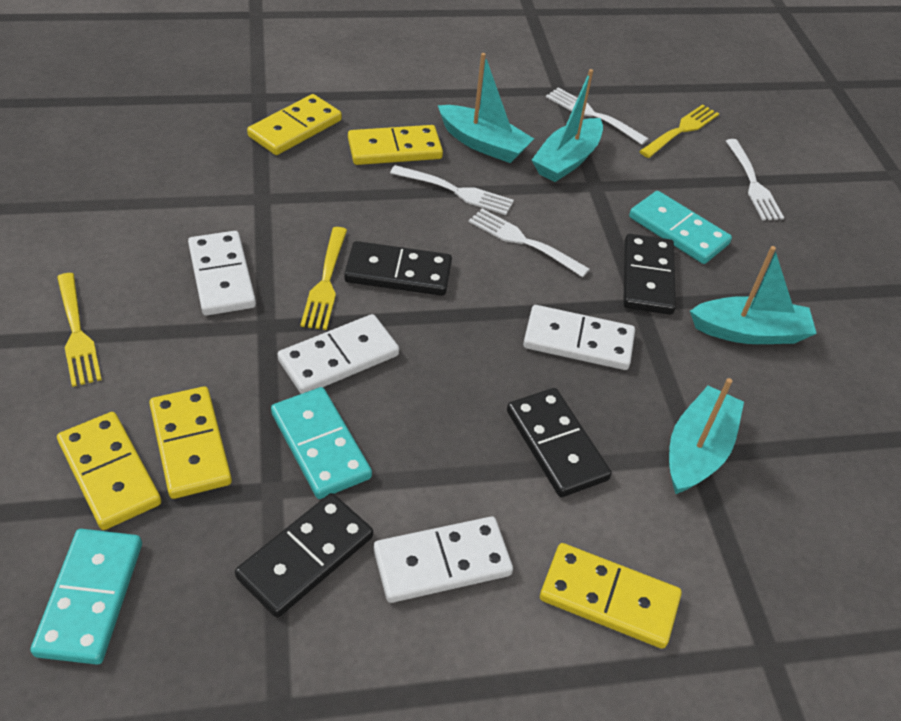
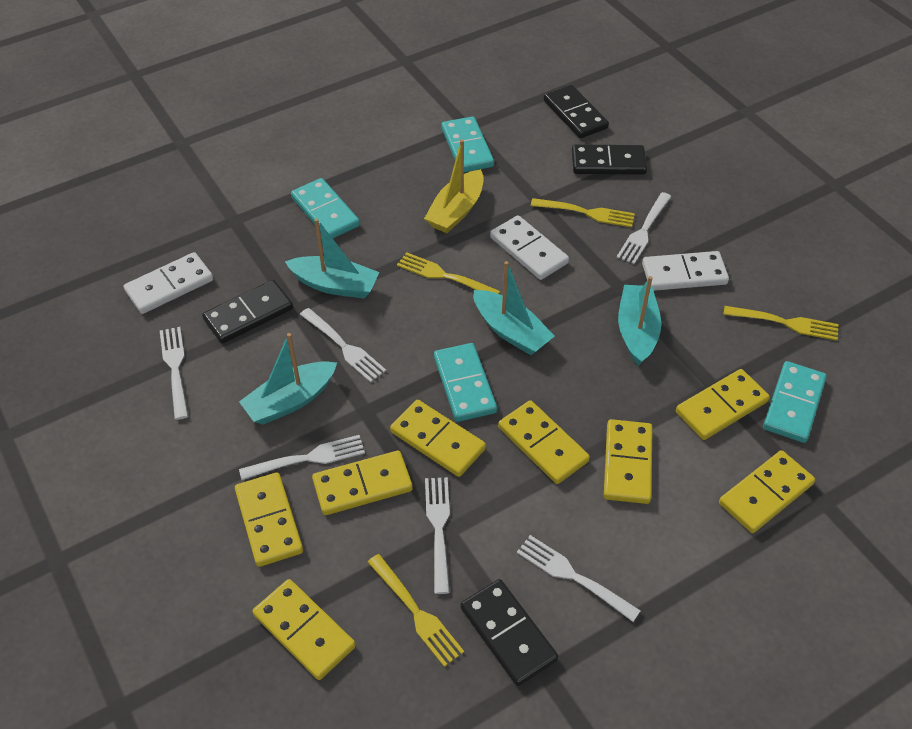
turquoise domino: 3 -> 4
white domino: 4 -> 3
white fork: 4 -> 6
yellow boat: 0 -> 1
yellow domino: 5 -> 8
yellow fork: 3 -> 4

